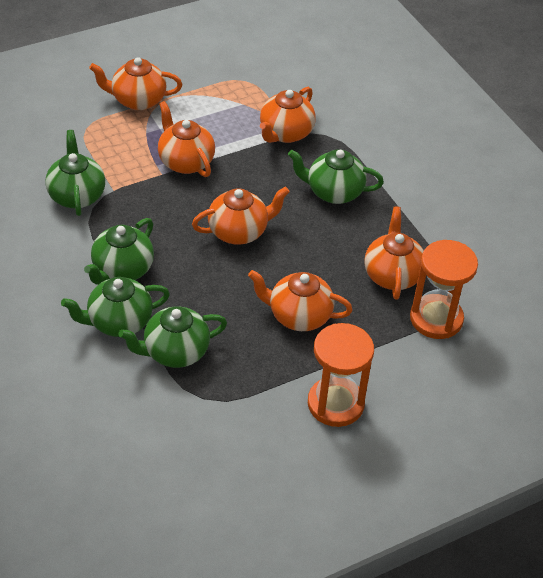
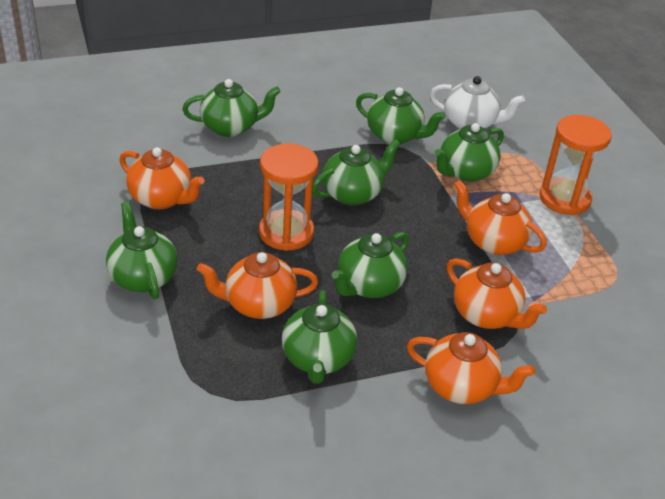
green teapot: 5 -> 7
orange teapot: 6 -> 5
white teapot: 0 -> 1

